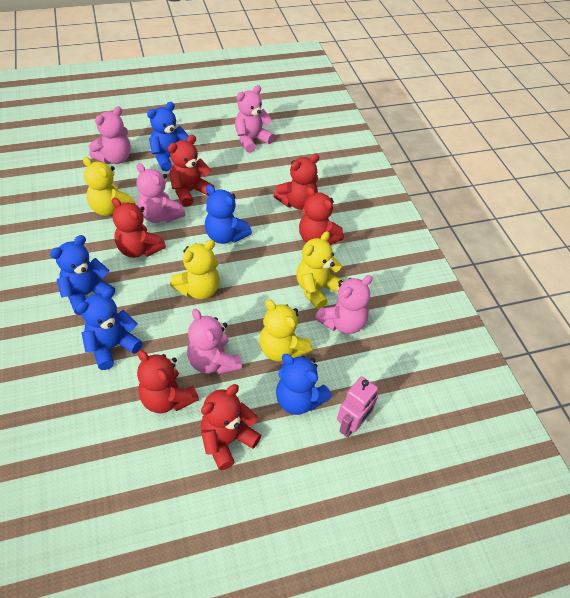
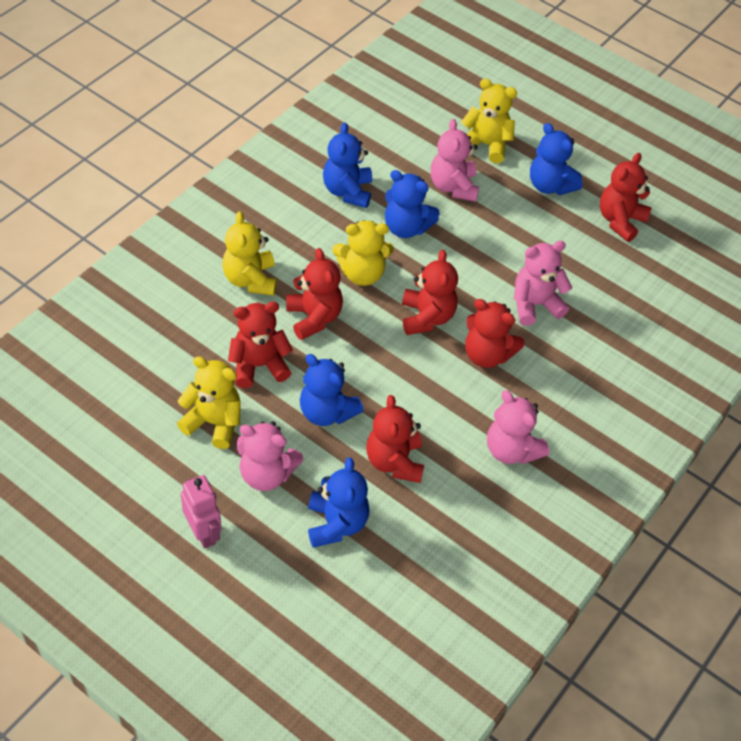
pink teddy bear: 5 -> 4

